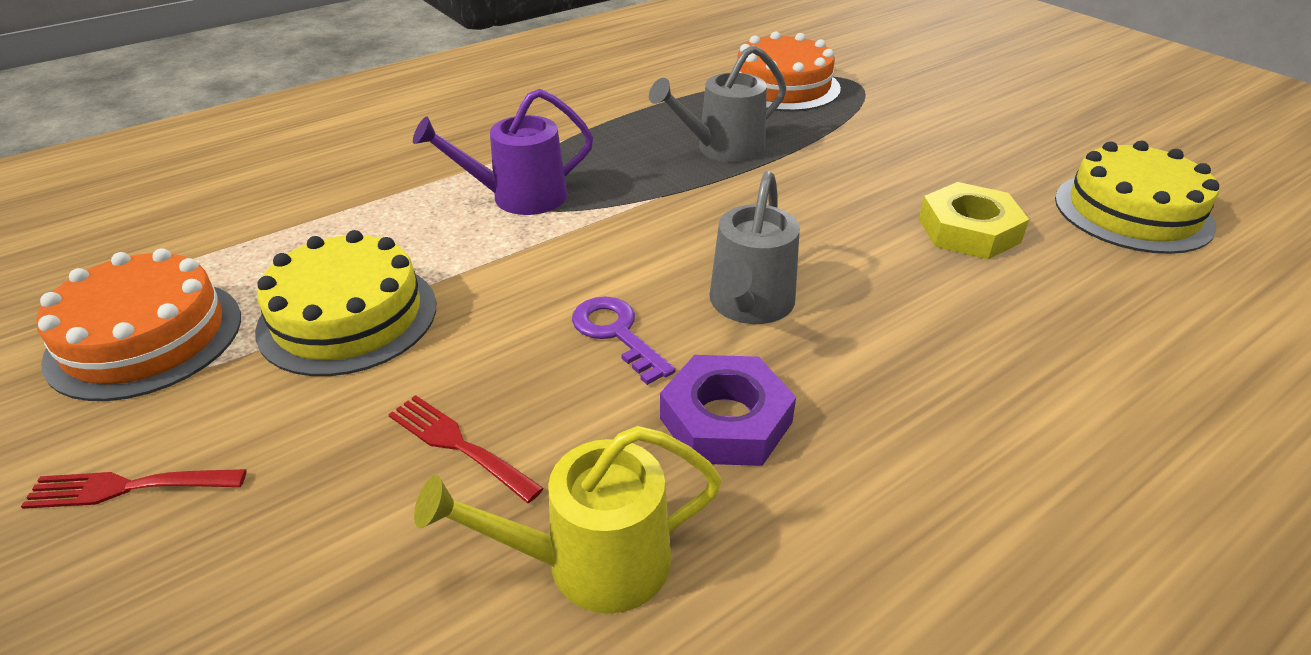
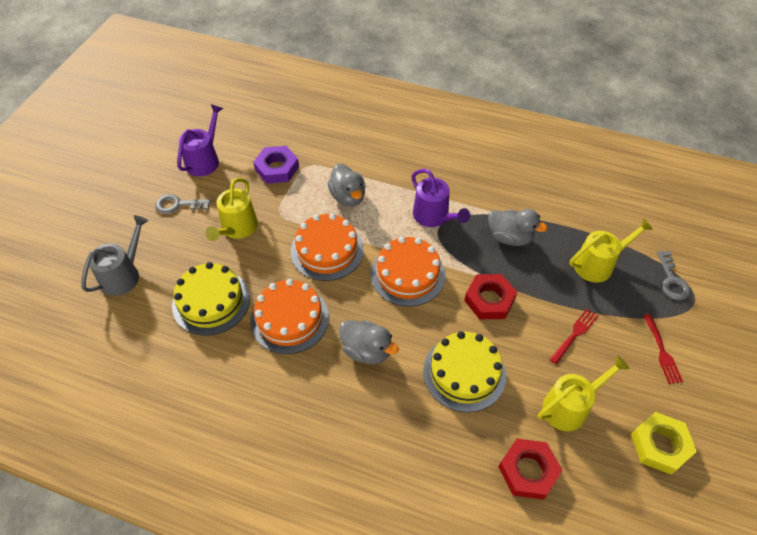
grey duck: 0 -> 3
grey key: 0 -> 2
grey watering can: 2 -> 1
orange cake: 2 -> 3
purple key: 1 -> 0
purple watering can: 1 -> 2
red nut: 0 -> 2
yellow watering can: 1 -> 3

